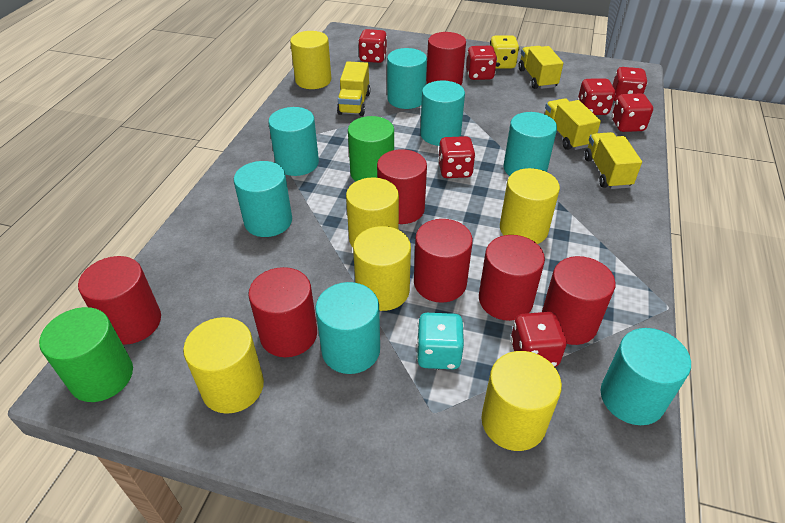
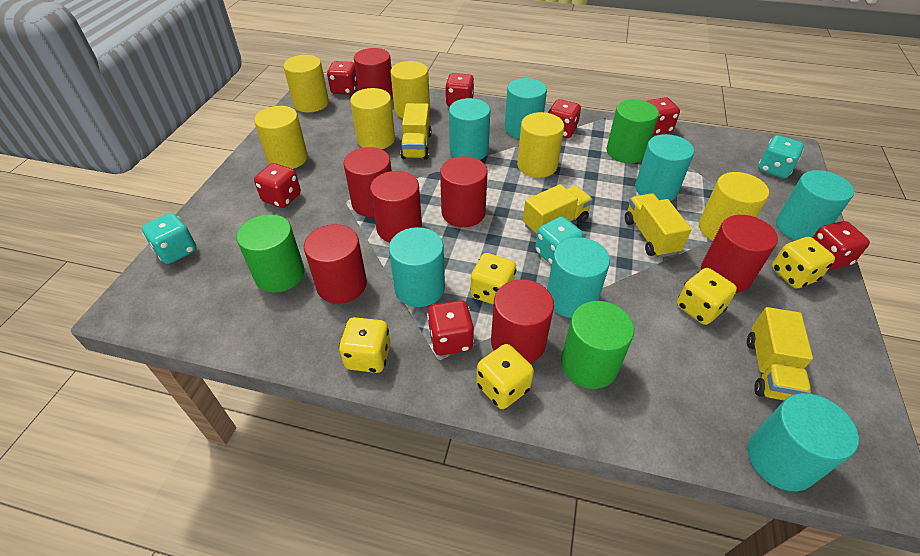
green cylinder: 2 -> 3
turquoise dice: 1 -> 3
yellow dice: 1 -> 5

